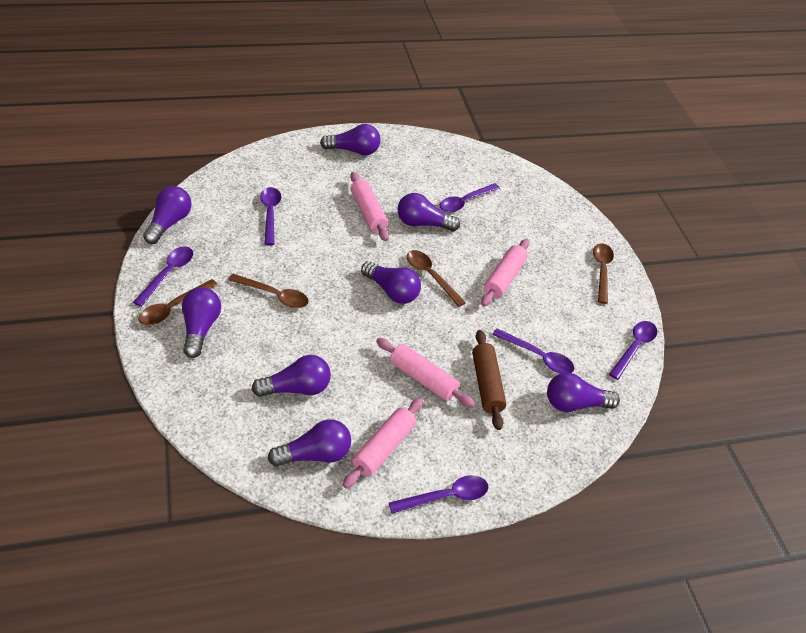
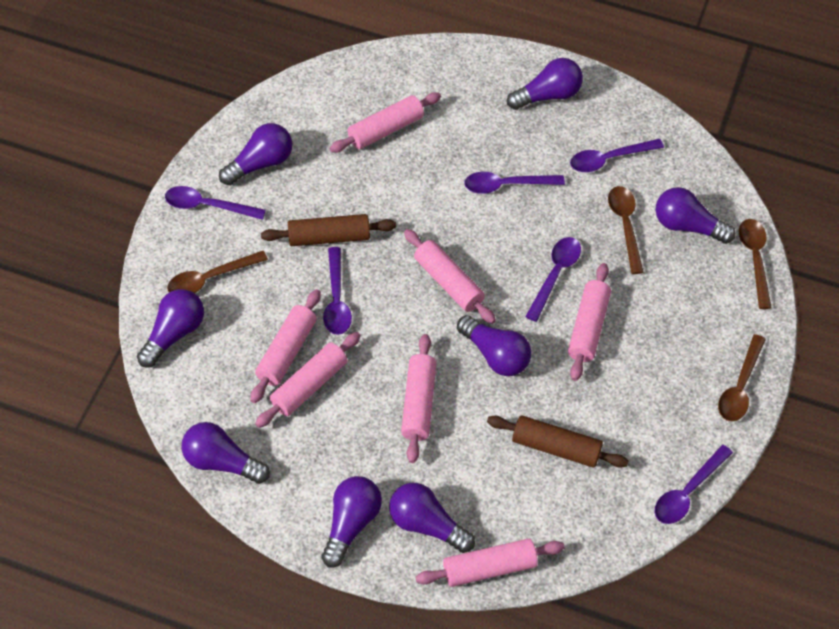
brown rolling pin: 1 -> 2
pink rolling pin: 4 -> 7

